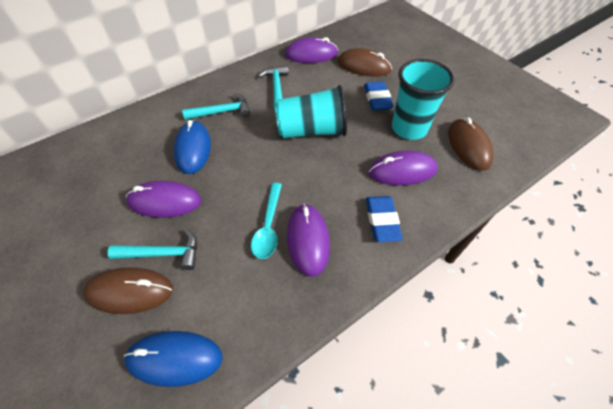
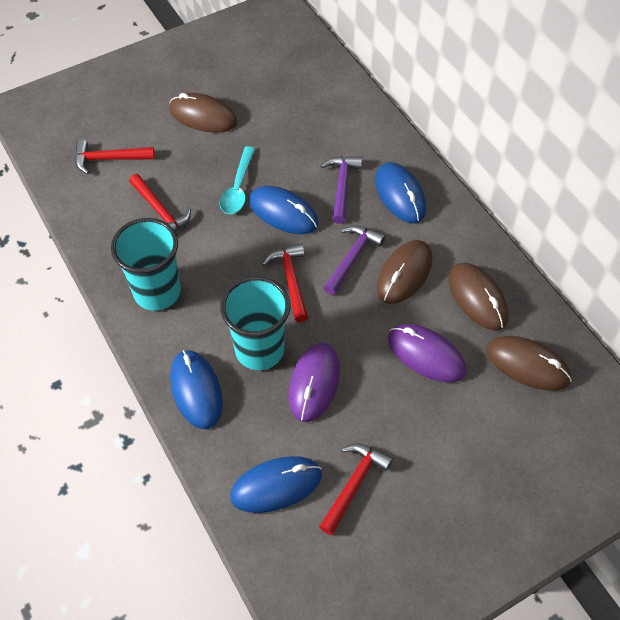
blue eraser: 2 -> 0
blue mouse: 2 -> 4
brown mouse: 3 -> 4
purple hammer: 0 -> 2
purple mouse: 4 -> 2
red hammer: 0 -> 4
turquoise hammer: 3 -> 0

